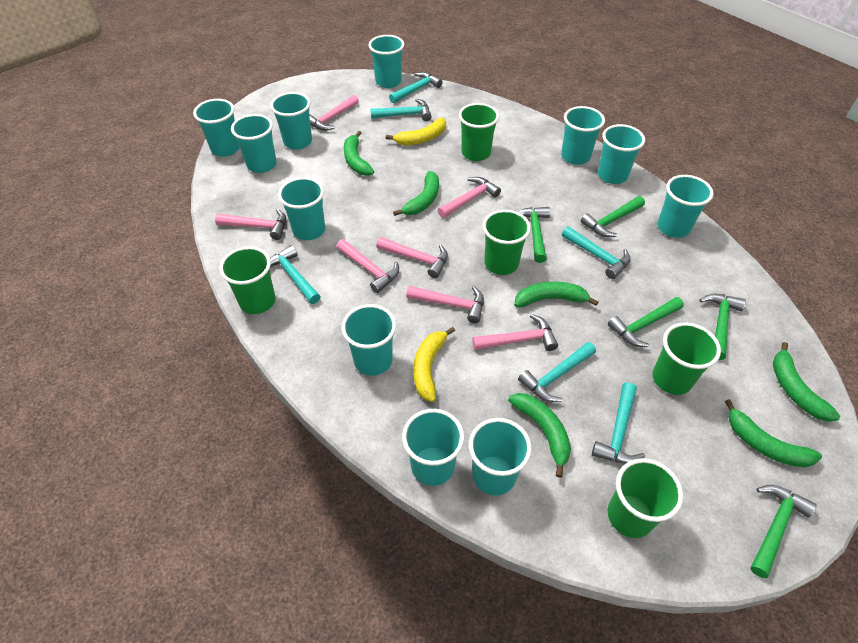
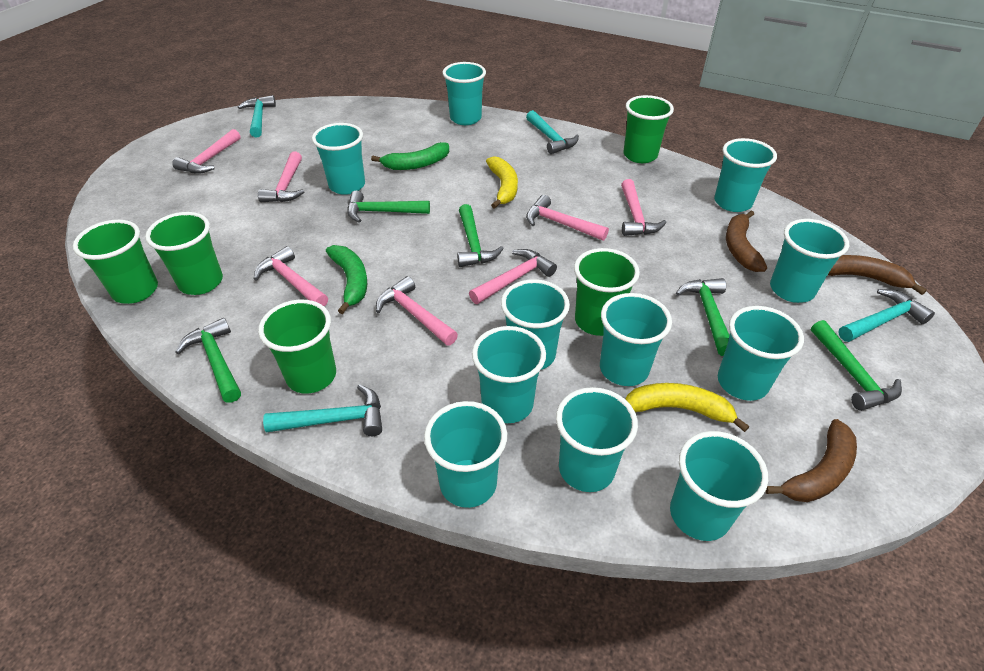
brown banana: 0 -> 3
green banana: 6 -> 2
turquoise hammer: 6 -> 4

